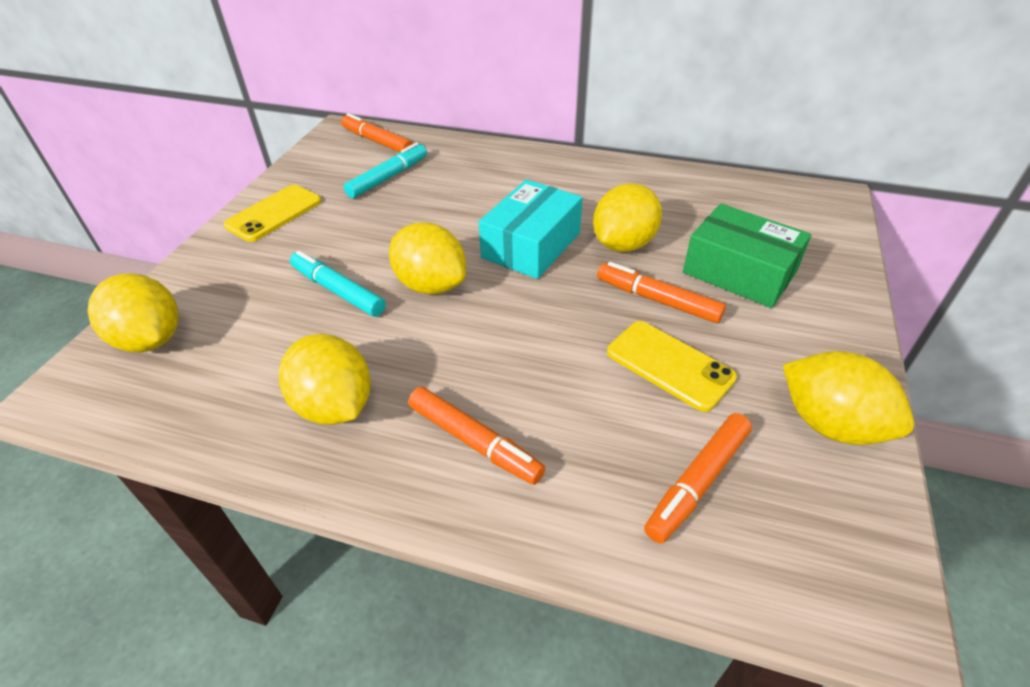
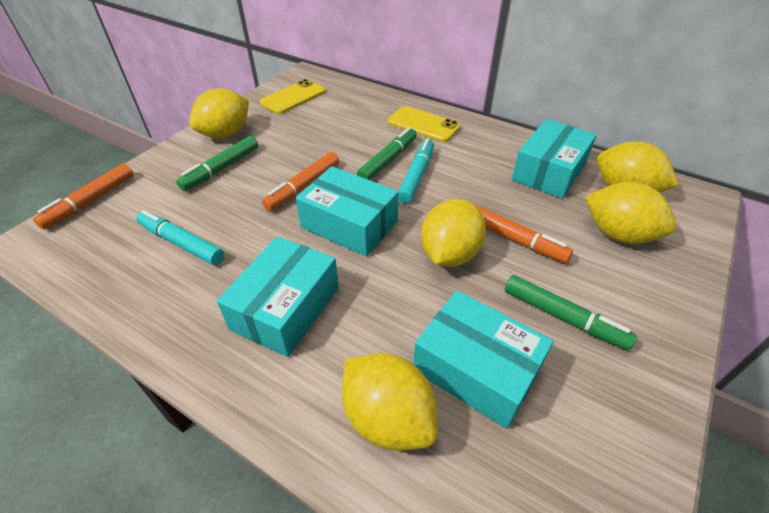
green box: 1 -> 0
green marker: 0 -> 3
orange marker: 4 -> 3
turquoise box: 1 -> 4

